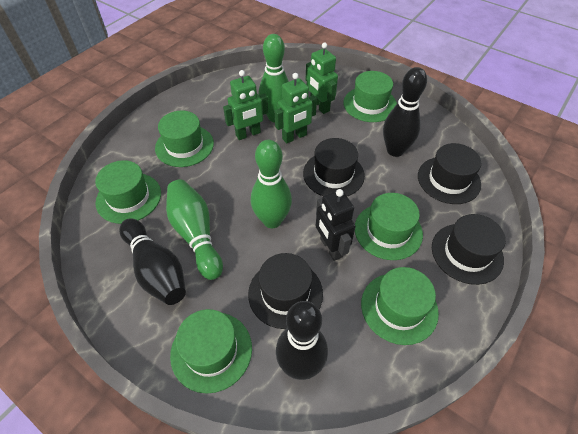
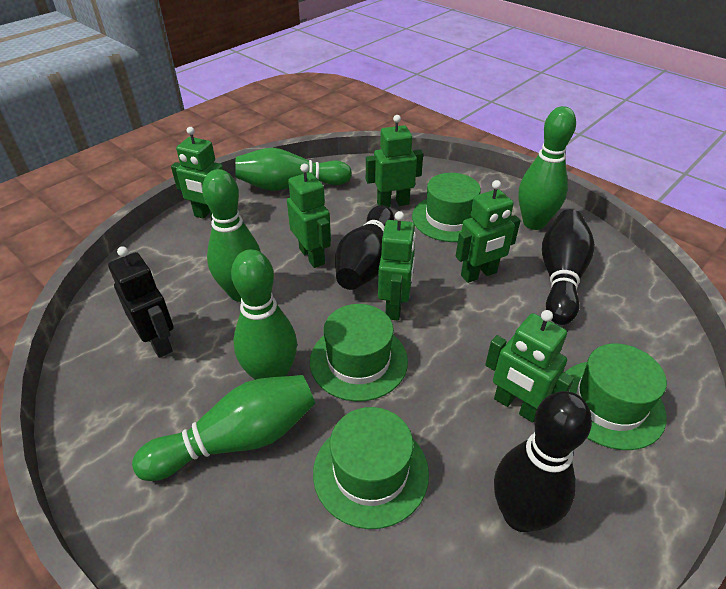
black hat: 4 -> 0
green bowling pin: 3 -> 5
green hat: 6 -> 4
green robot: 3 -> 6

